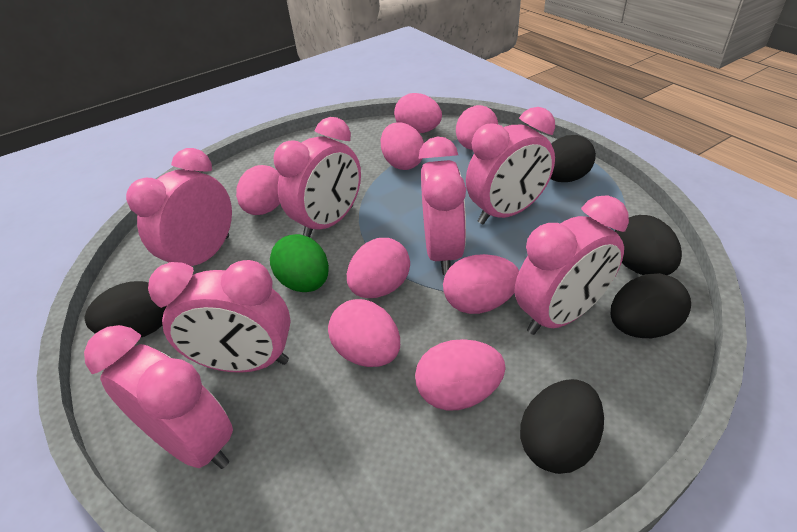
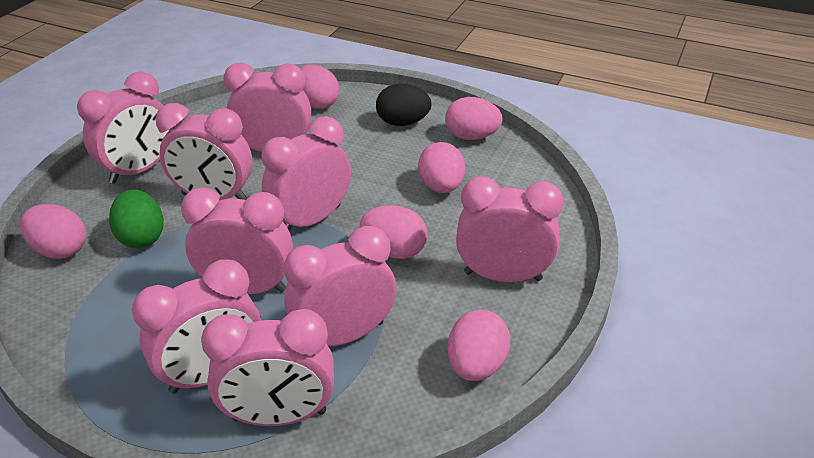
black egg: 5 -> 1
pink clock: 7 -> 9
pink egg: 8 -> 6

